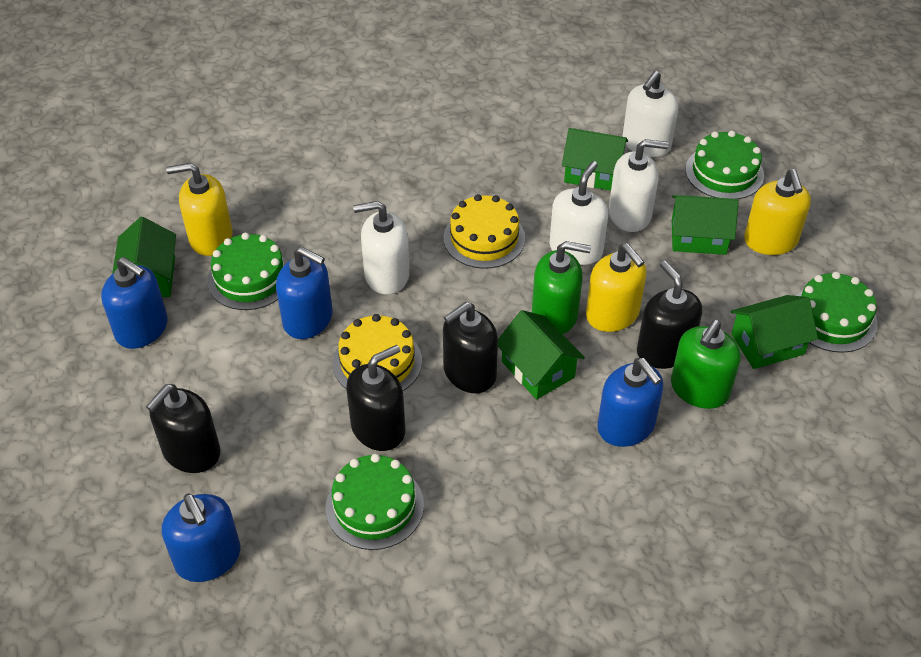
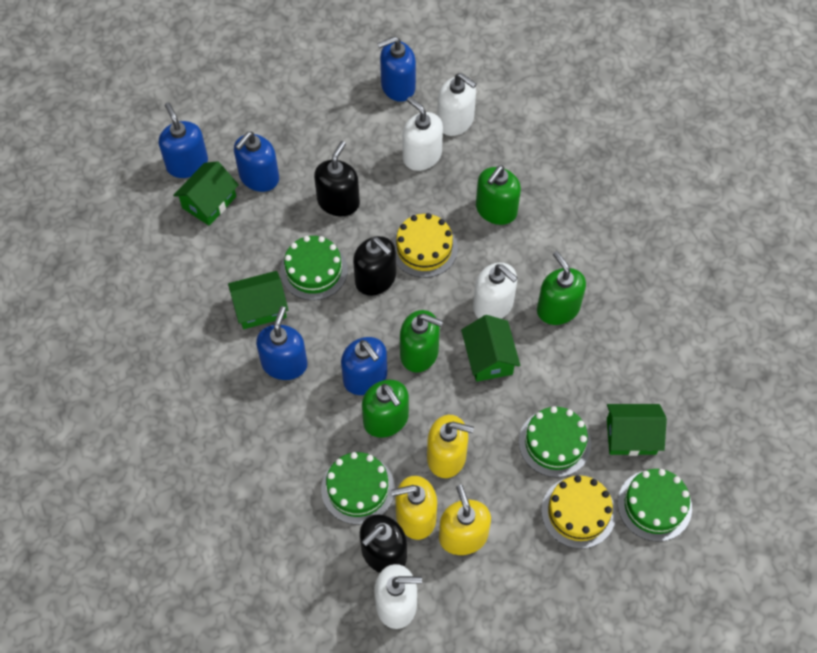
black soap dispenser: 4 -> 3
blue soap dispenser: 4 -> 5
green house: 5 -> 4
green soap dispenser: 2 -> 4

